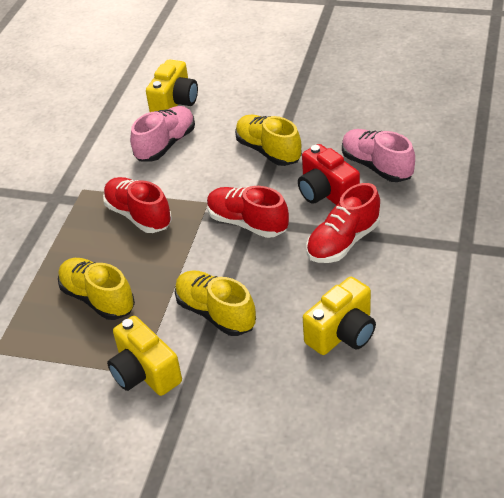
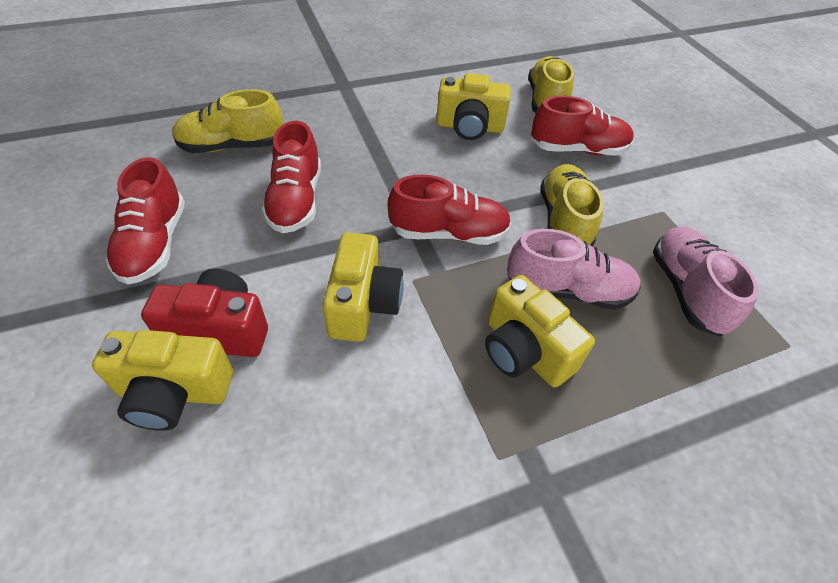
red shoe: 3 -> 4
yellow camera: 3 -> 4

